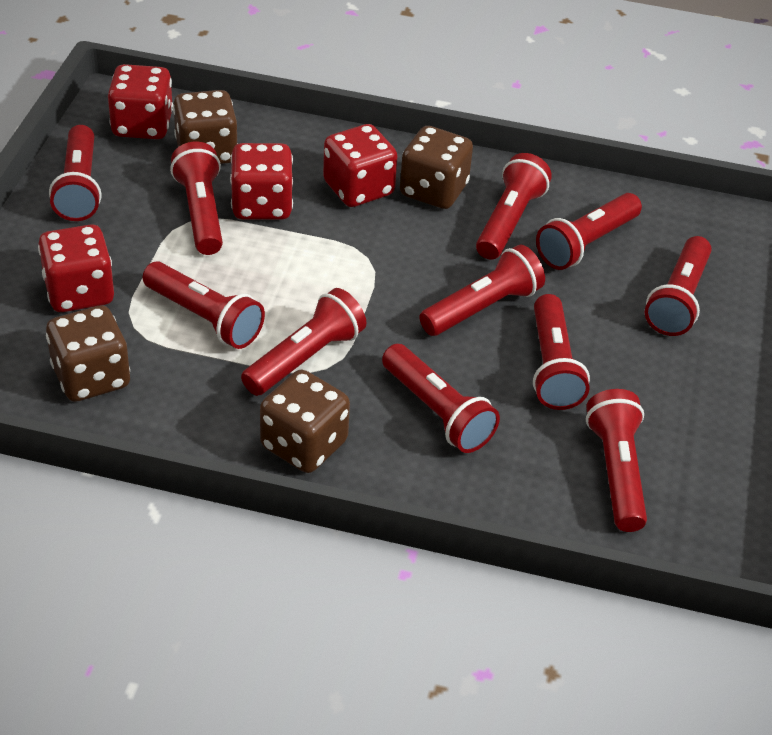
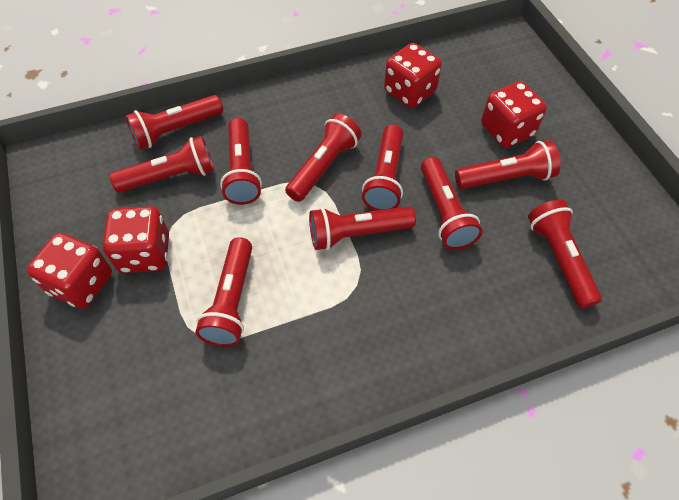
brown dice: 4 -> 0
red flashlight: 11 -> 10

